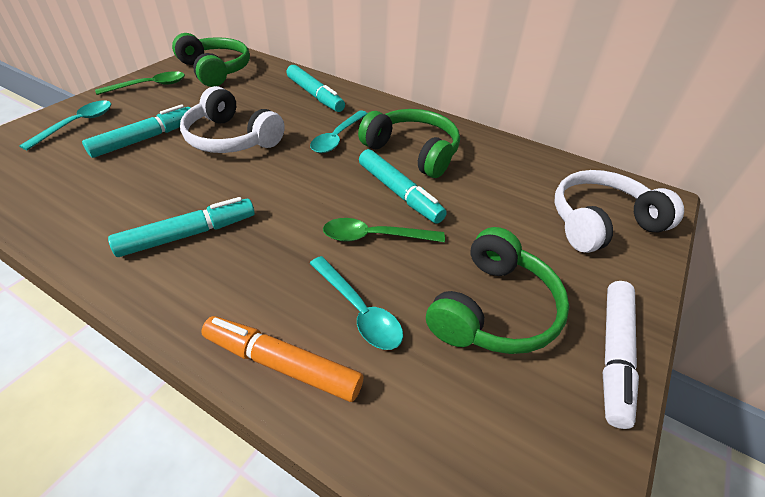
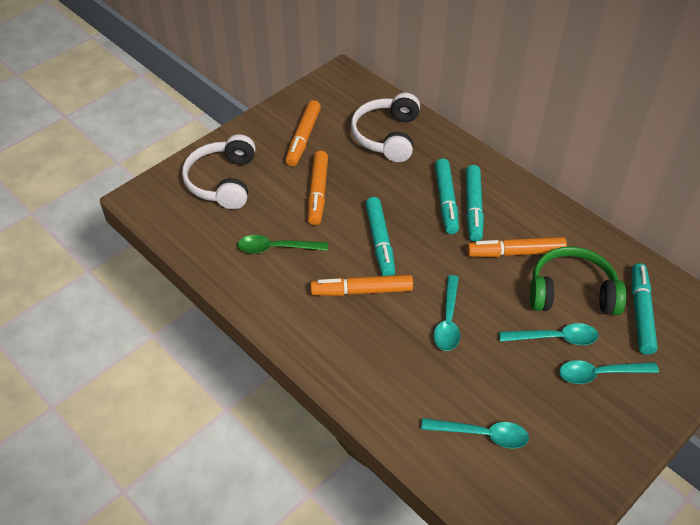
green headphones: 3 -> 1
green spoon: 2 -> 1
orange marker: 1 -> 4
turquoise spoon: 3 -> 4
white marker: 1 -> 0

